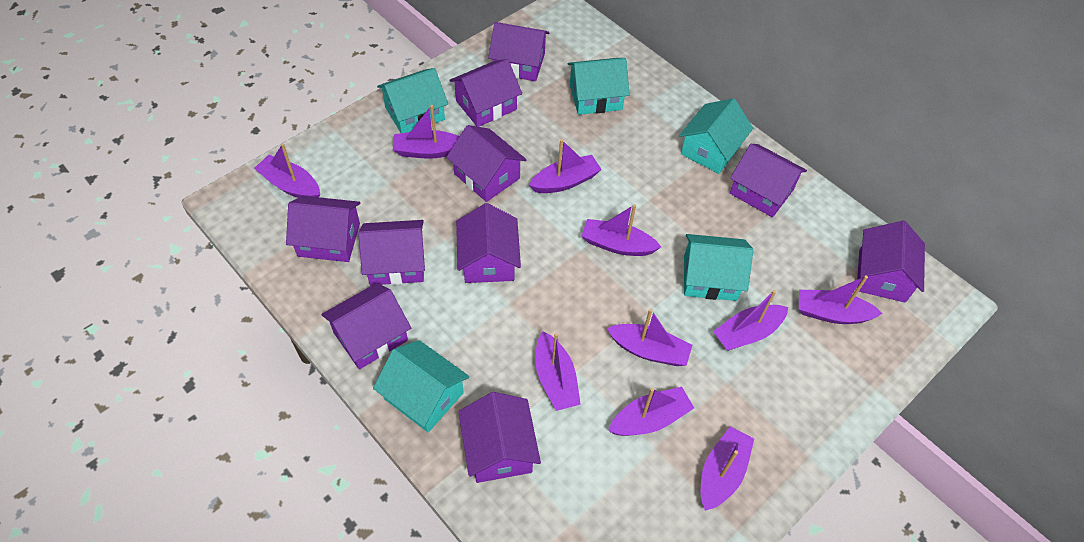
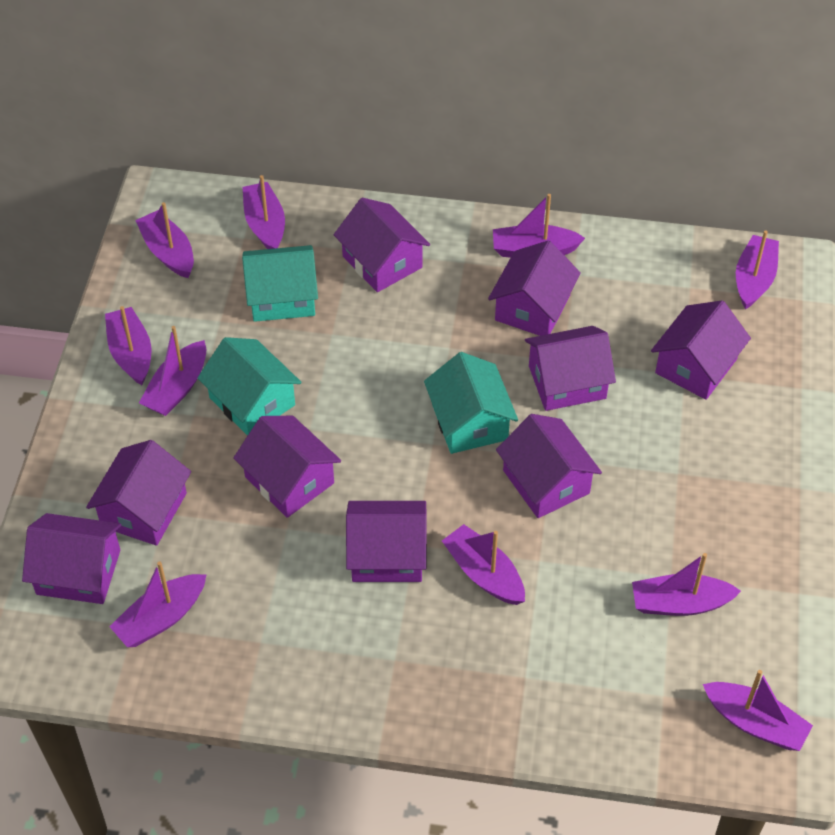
purple house: 10 -> 9
turquoise house: 5 -> 3

